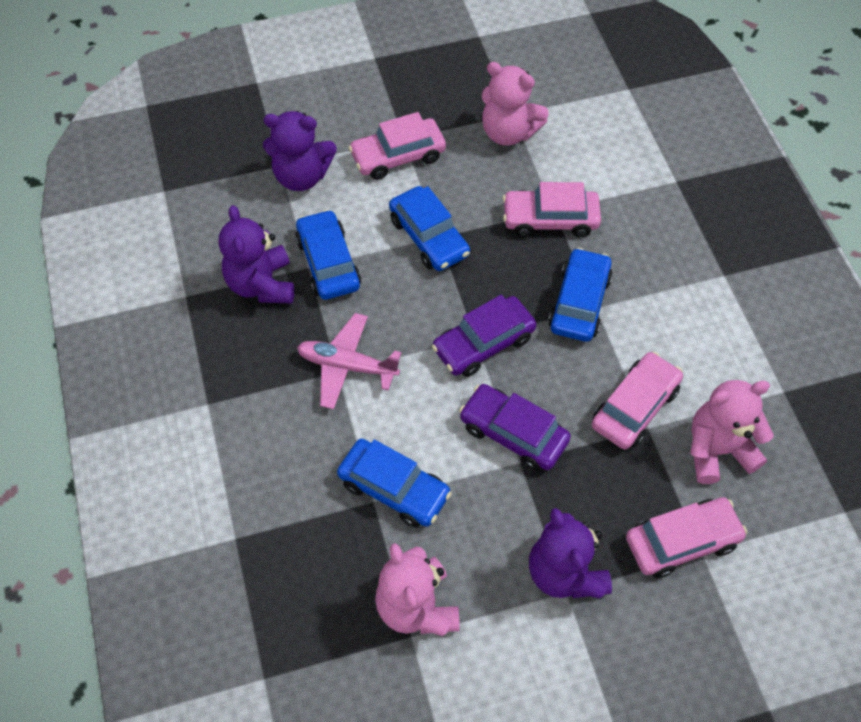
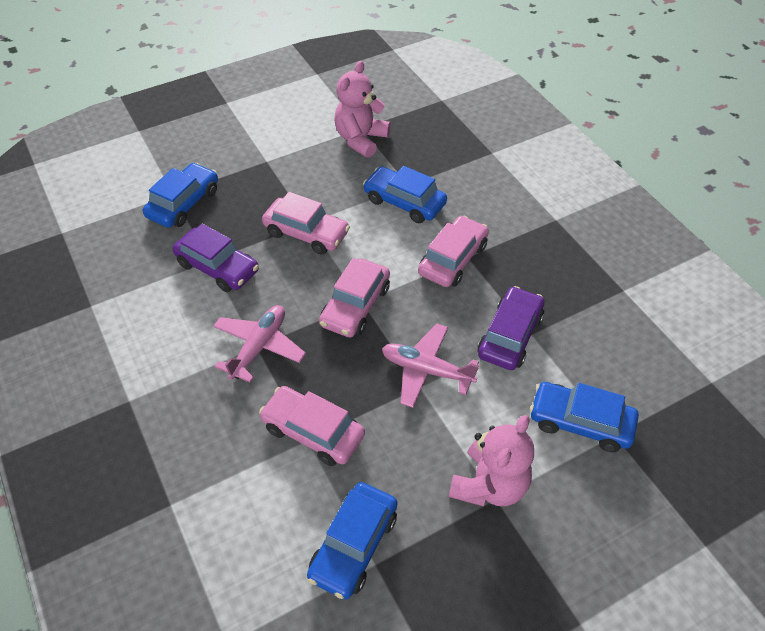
pink plane: 1 -> 2
pink teddy bear: 3 -> 2
purple teddy bear: 3 -> 0

